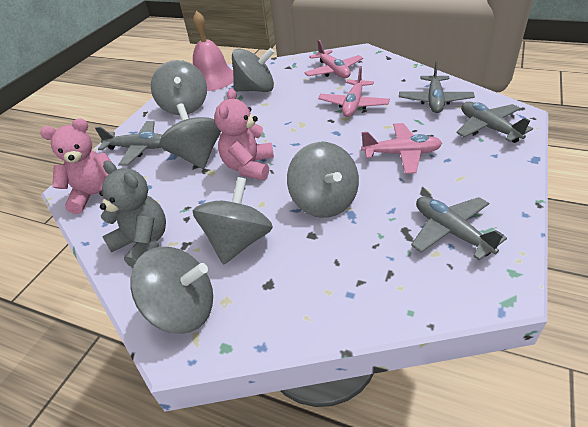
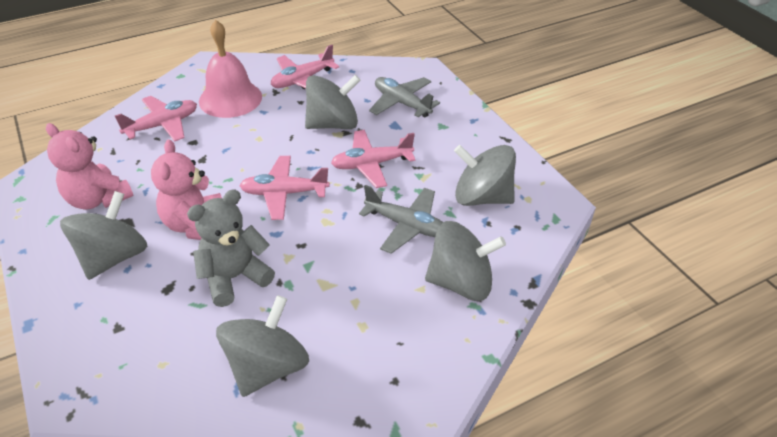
grey plane: 4 -> 2
grey spinning top: 6 -> 5
pink plane: 3 -> 4

